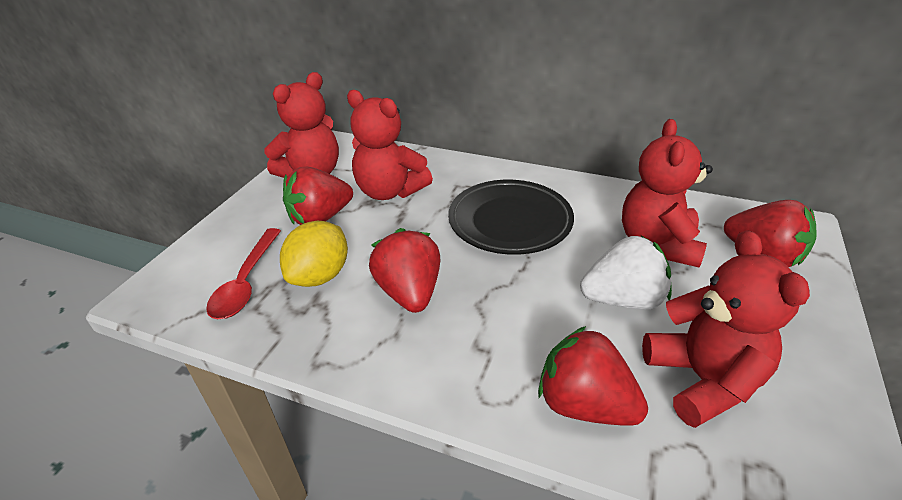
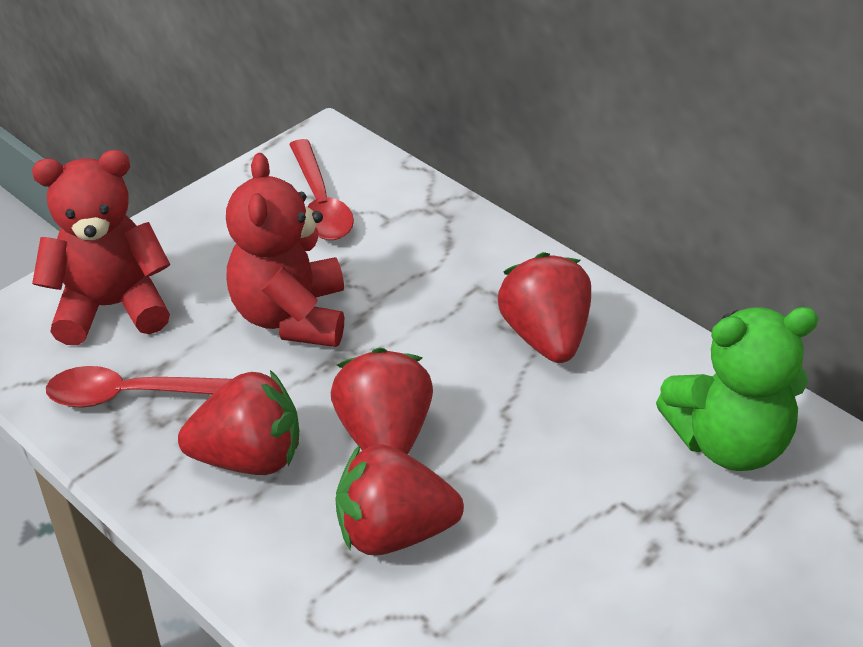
black plate: 1 -> 0
green teddy bear: 0 -> 1
red spoon: 1 -> 2
red teddy bear: 4 -> 2
white strawberry: 1 -> 0
yellow lemon: 1 -> 0

